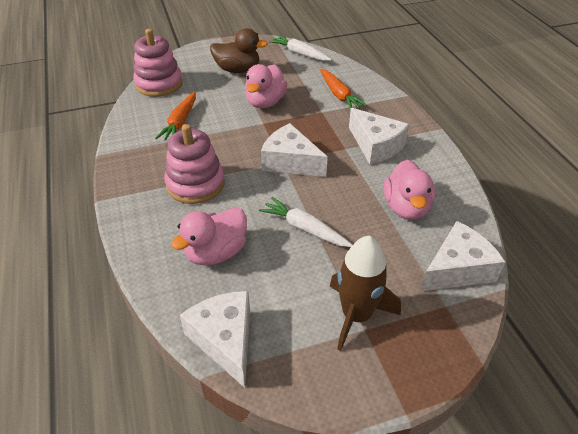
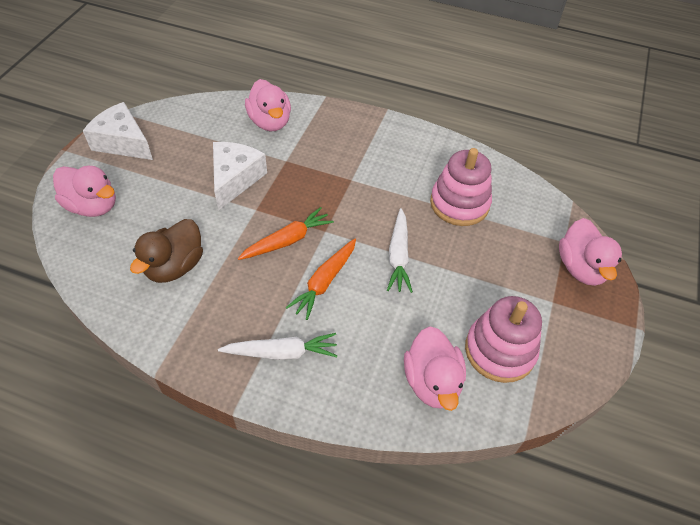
brown rocket: 1 -> 0
pink duck: 3 -> 4
white cheese: 4 -> 2

